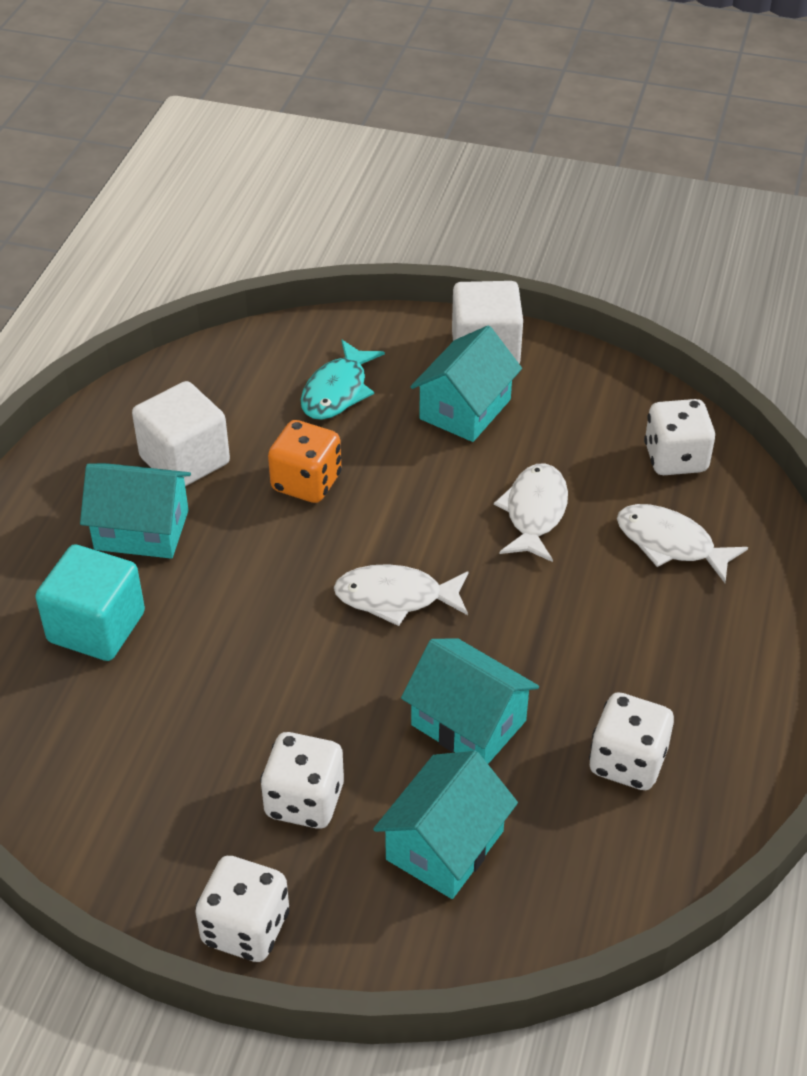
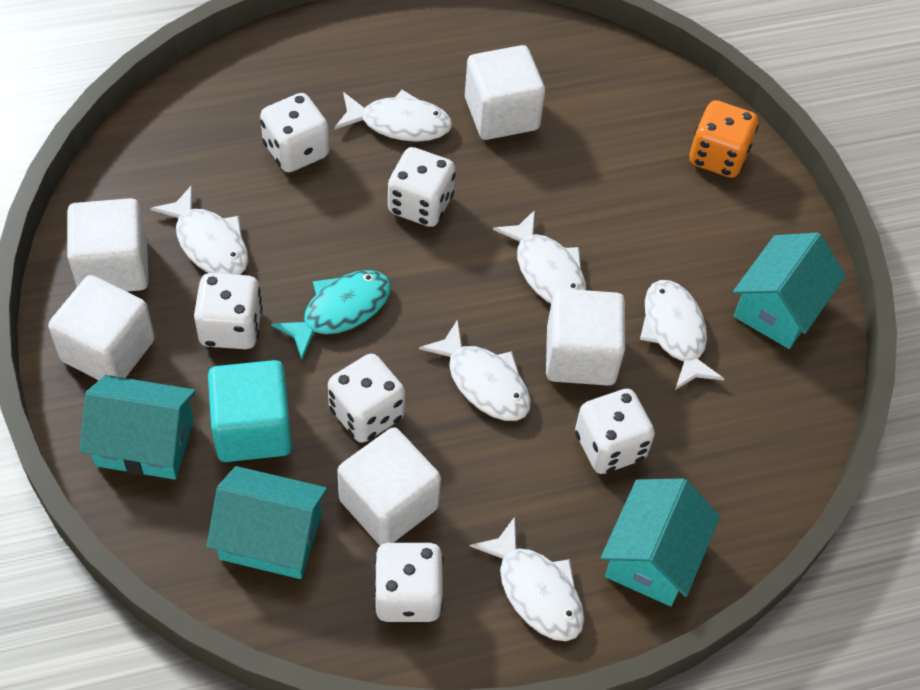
white cube: 2 -> 5
white dice: 4 -> 6
white fish: 3 -> 6

